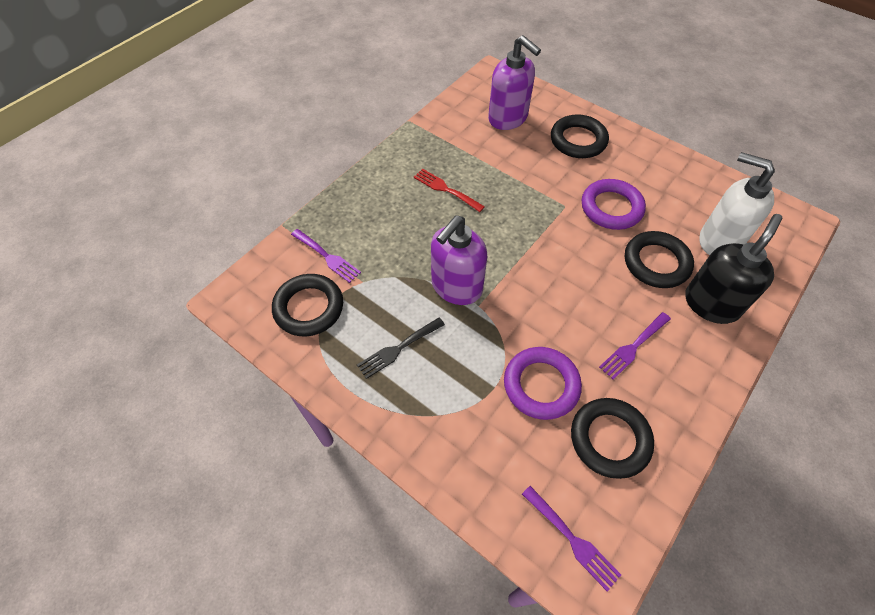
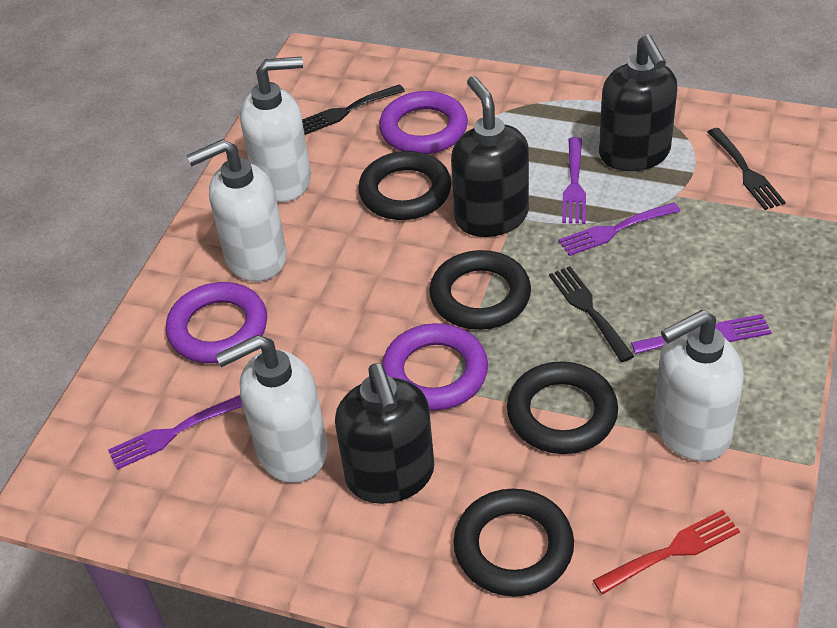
black fork: 1 -> 3
black soap dispenser: 1 -> 3
purple fork: 3 -> 4
purple ring: 2 -> 3
purple soap dispenser: 2 -> 0
white soap dispenser: 1 -> 4

